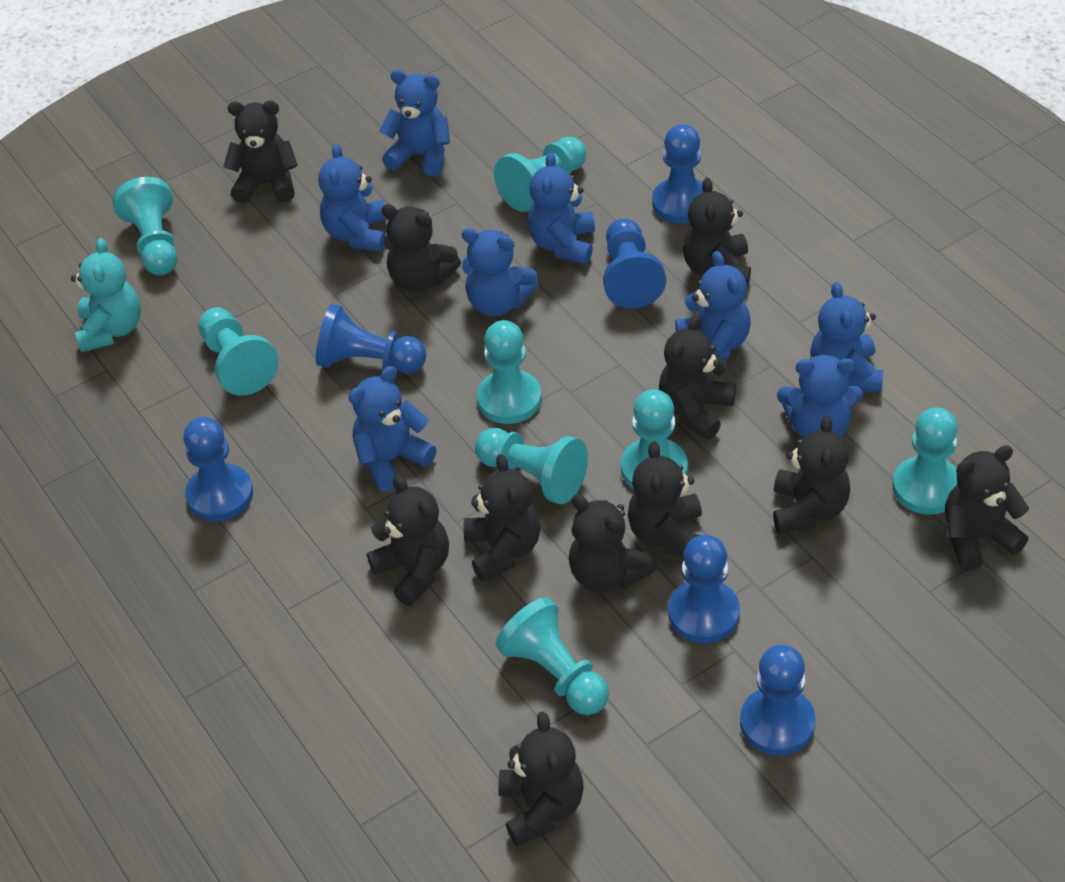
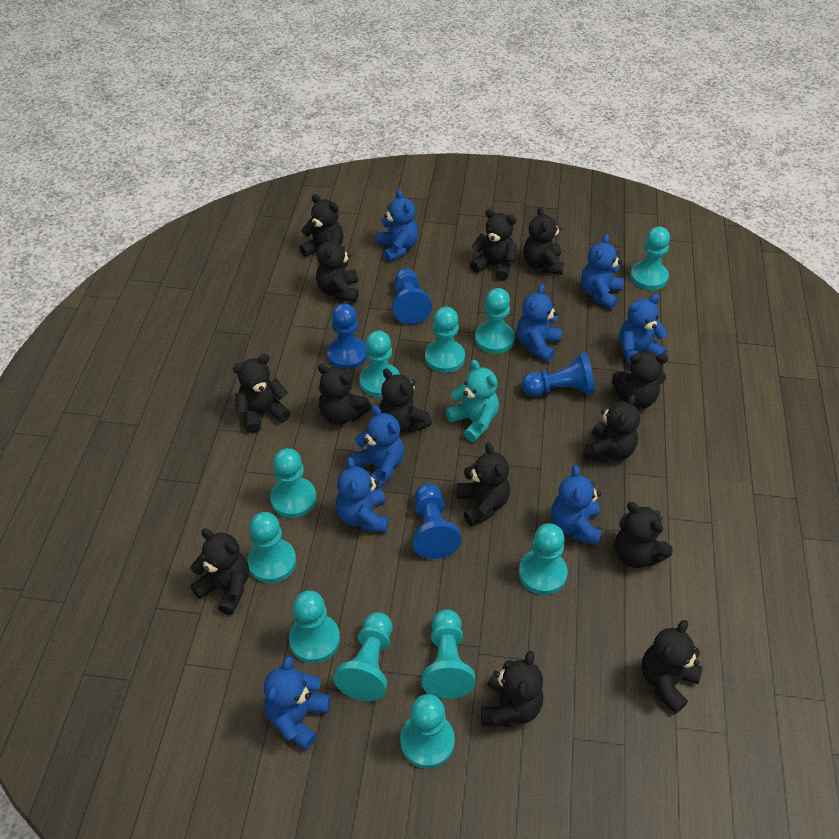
black teddy bear: 11 -> 14
blue pawn: 6 -> 4
turquoise pawn: 8 -> 11

